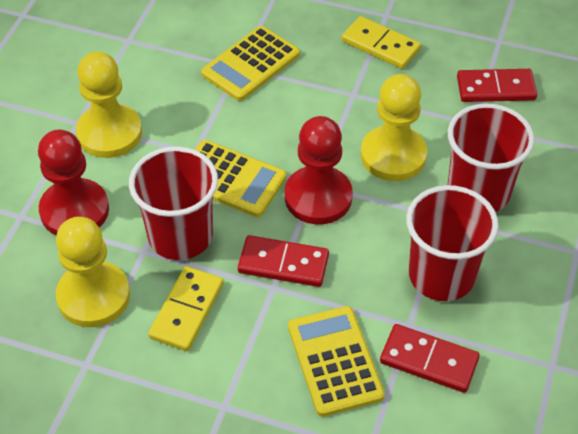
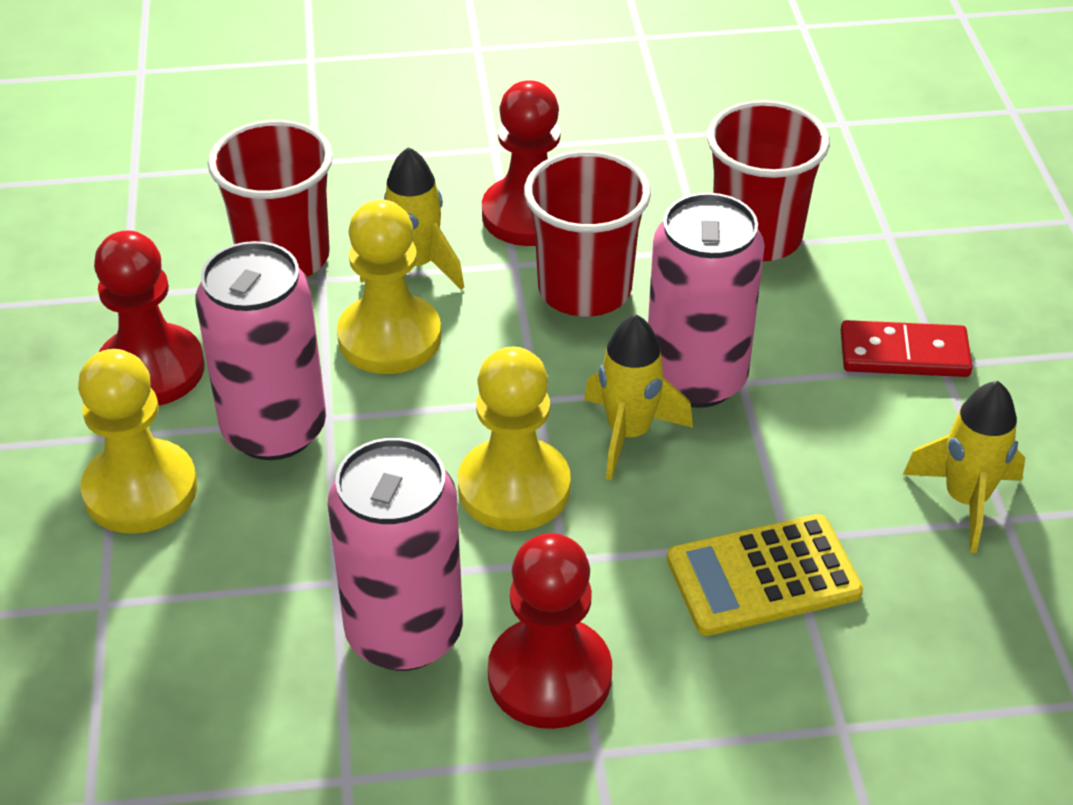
pink can: 0 -> 3
red domino: 3 -> 1
red pawn: 2 -> 3
yellow calculator: 3 -> 1
yellow domino: 2 -> 0
yellow rocket: 0 -> 3

